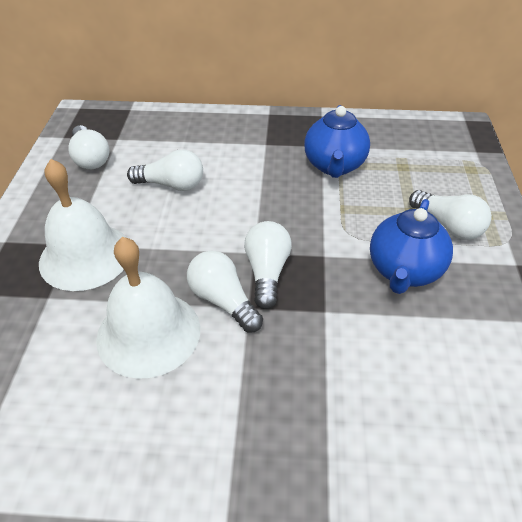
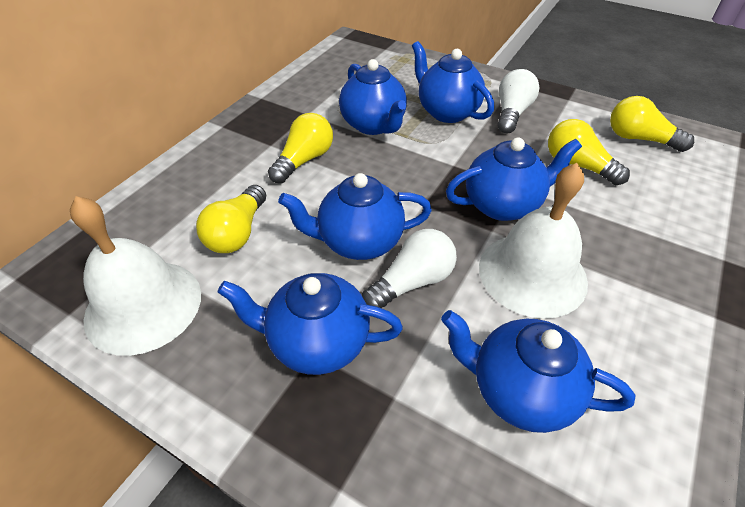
blue teapot: 2 -> 6
white light bulb: 5 -> 2
yellow light bulb: 0 -> 4

